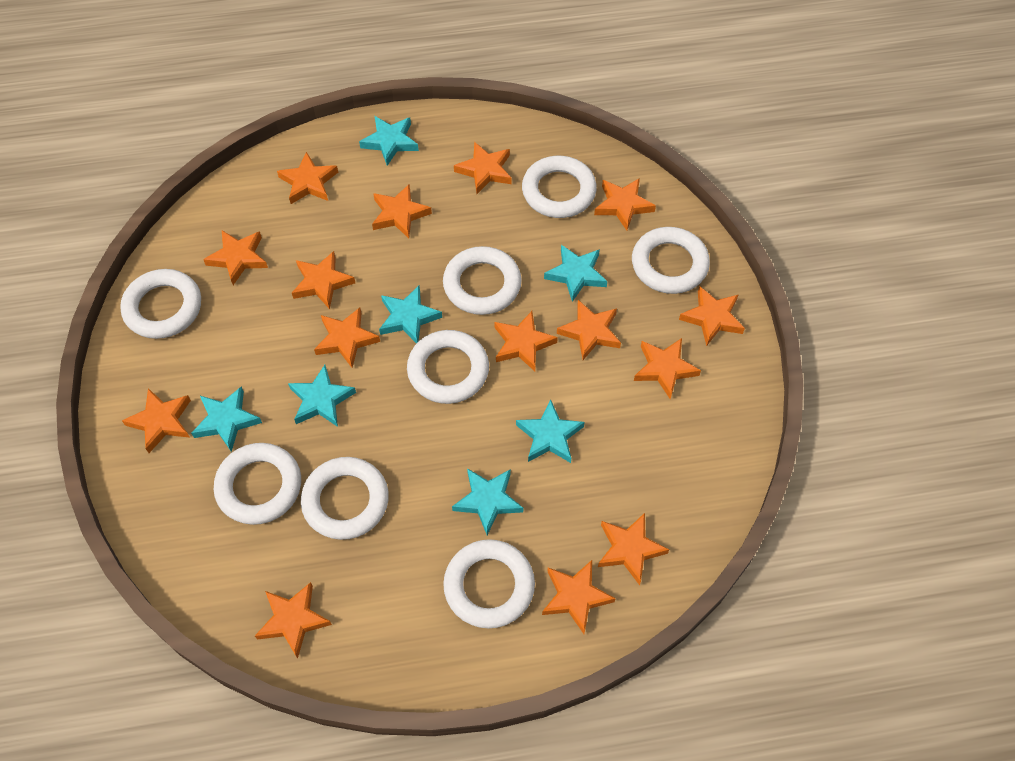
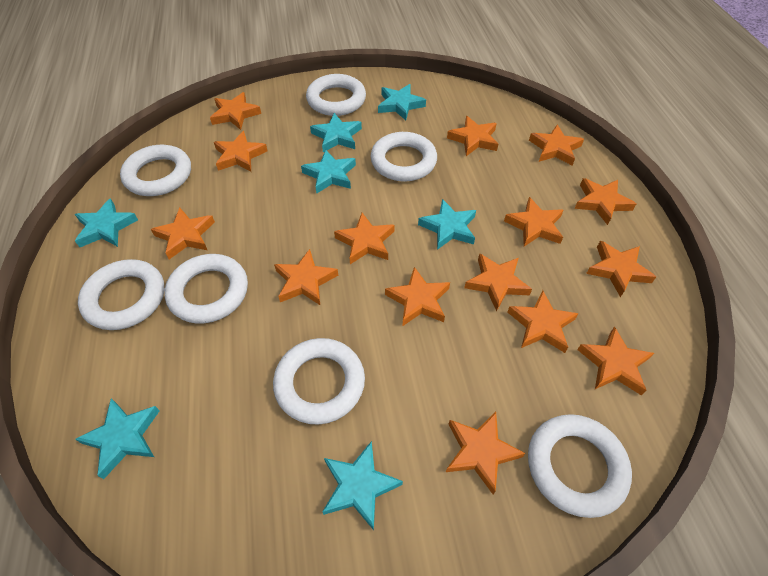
white ring: 8 -> 7

